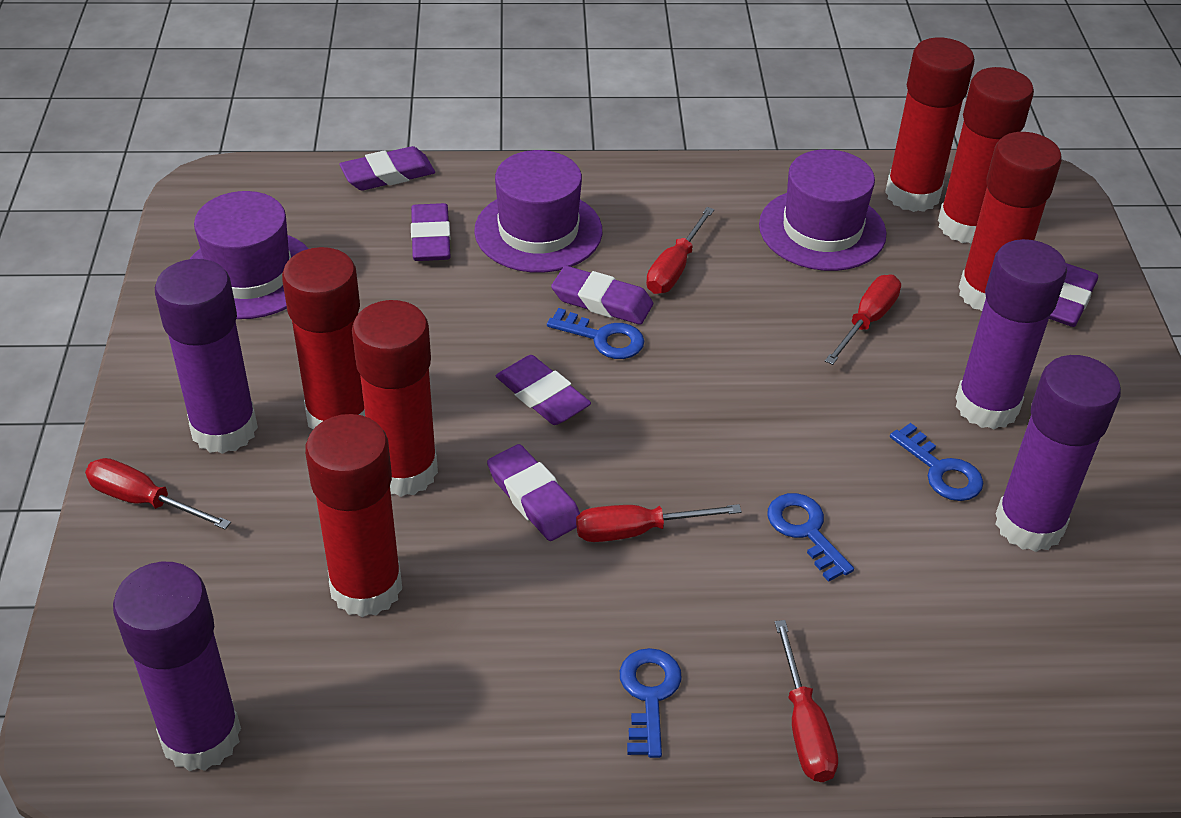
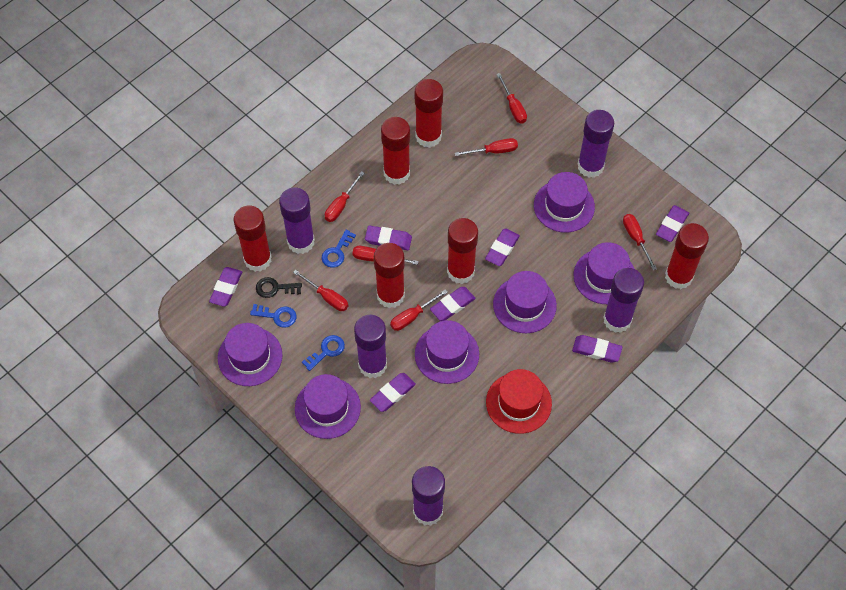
black key: 0 -> 1
blue key: 4 -> 3
purple eraser: 6 -> 7
purple glue stick: 4 -> 5
purple hat: 3 -> 6
red hat: 0 -> 1
red screwdriver: 5 -> 7

